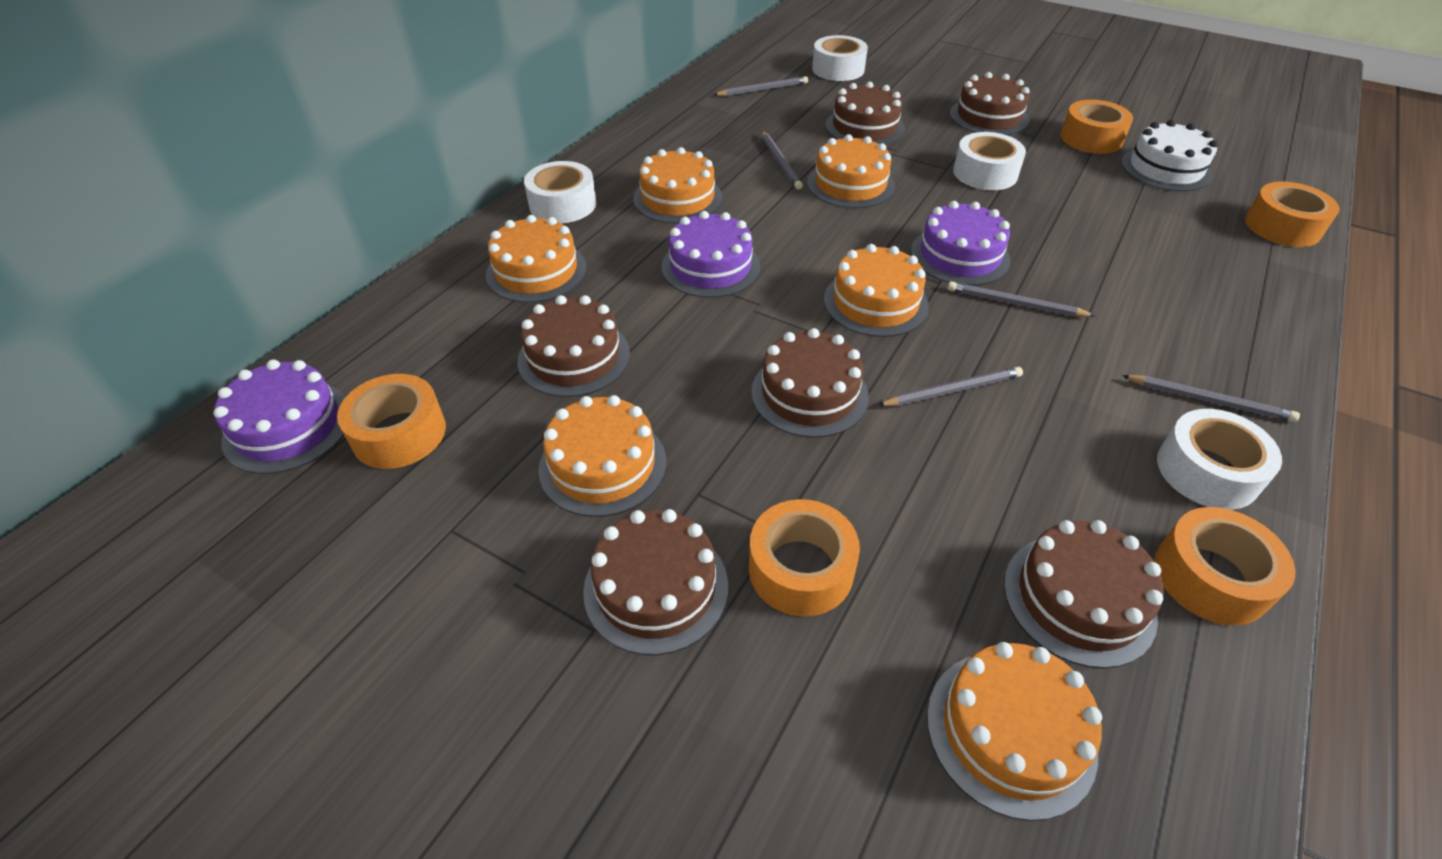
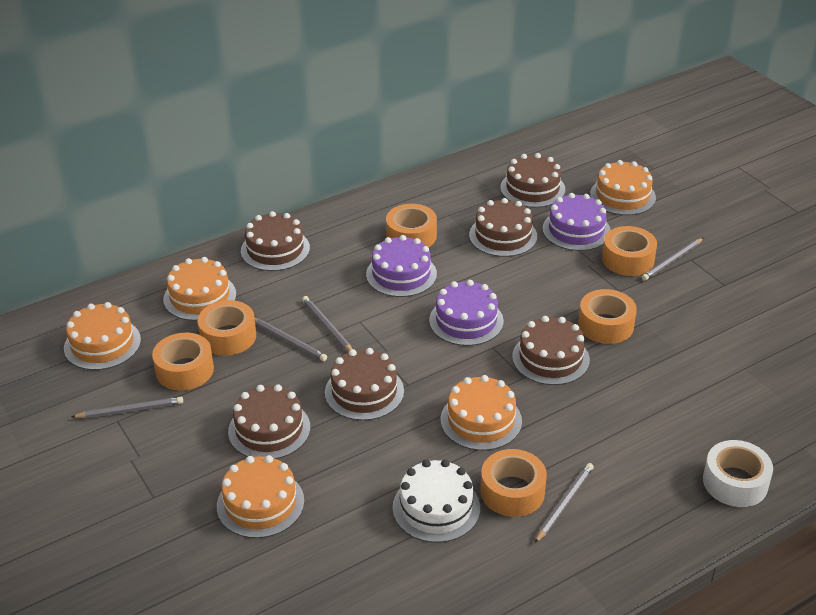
orange cake: 6 -> 5
orange tape: 5 -> 6
white tape: 4 -> 1

